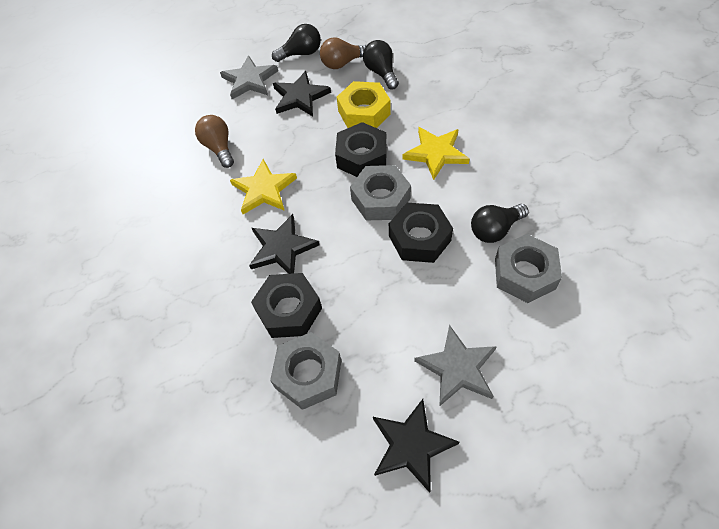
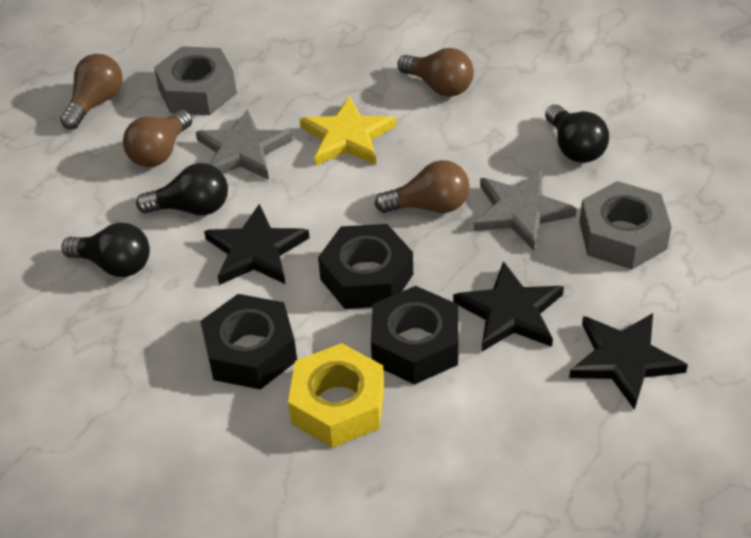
brown light bulb: 2 -> 4
grey nut: 3 -> 2
yellow star: 2 -> 1

